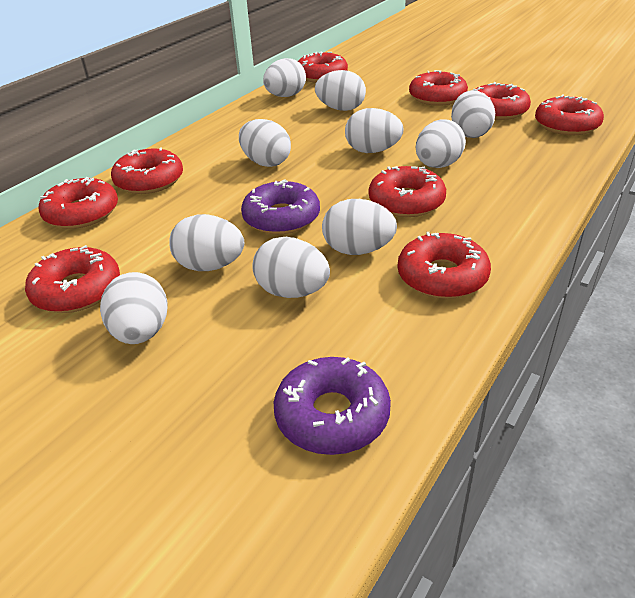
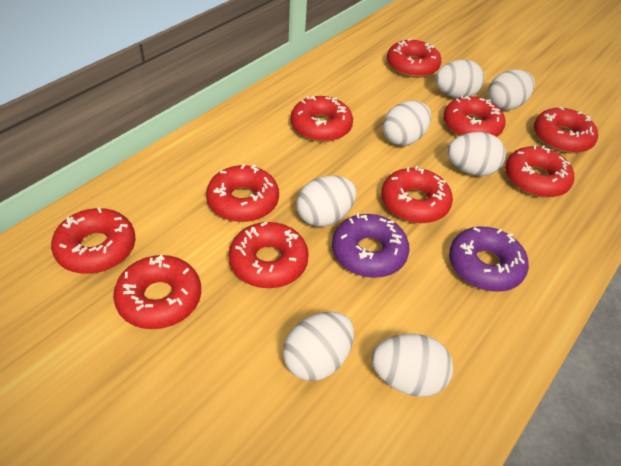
red donut: 9 -> 10
white egg: 10 -> 7

